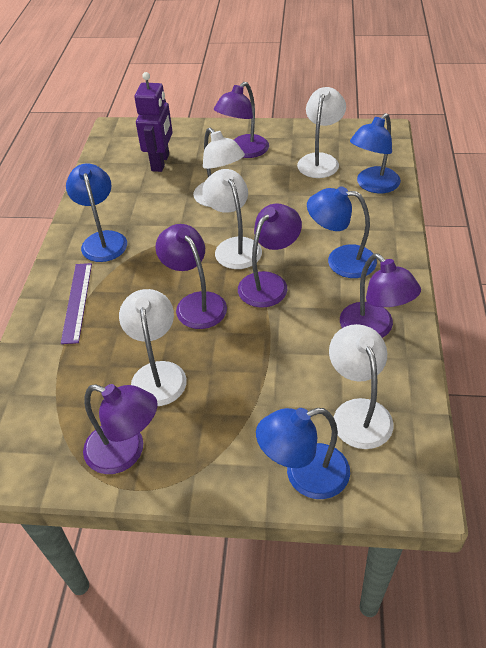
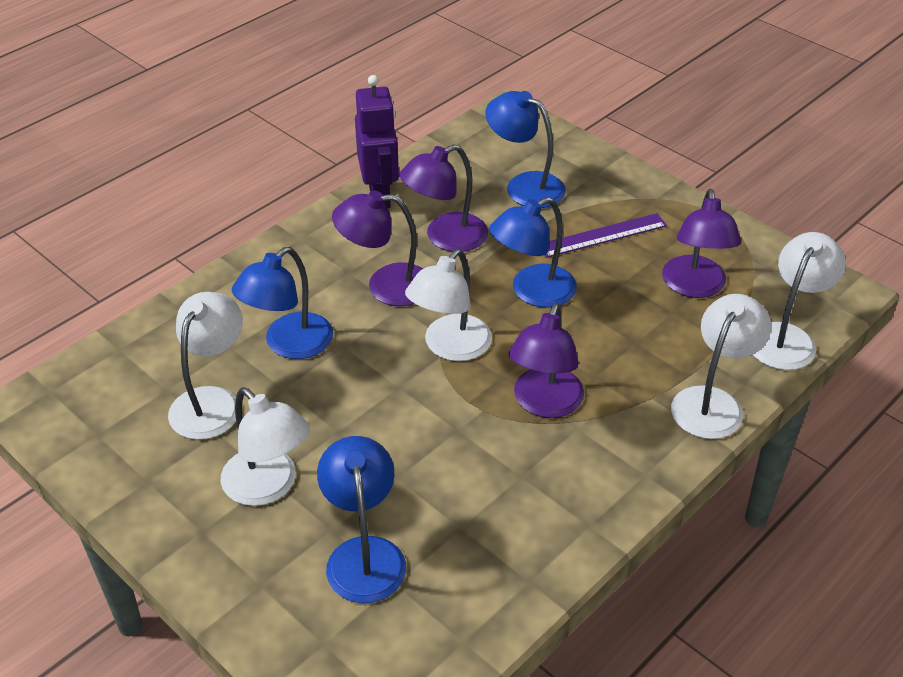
purple lamp: 5 -> 4

